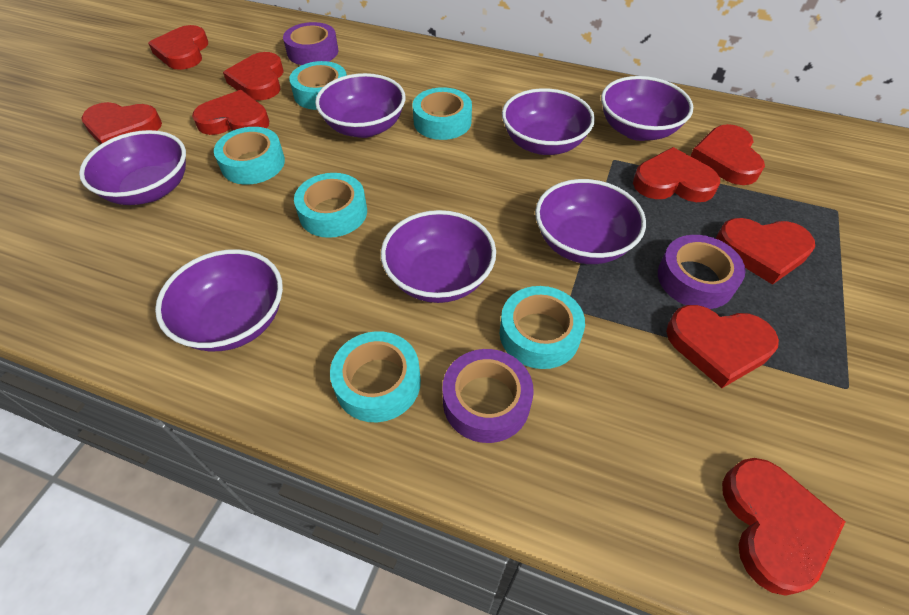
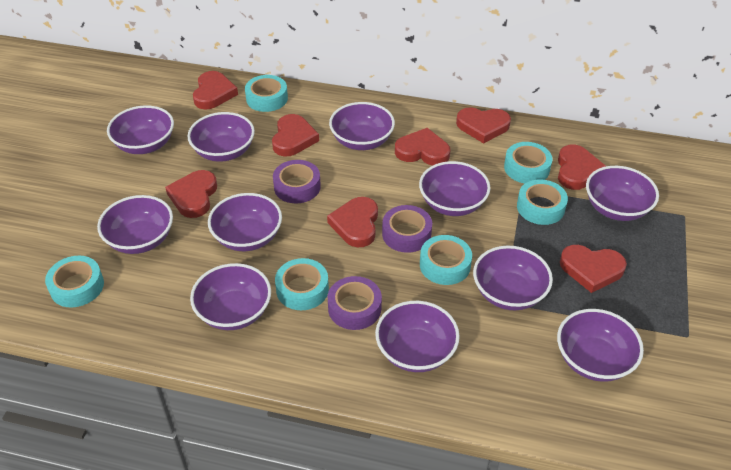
purple bowl: 7 -> 11
red heart: 9 -> 8

